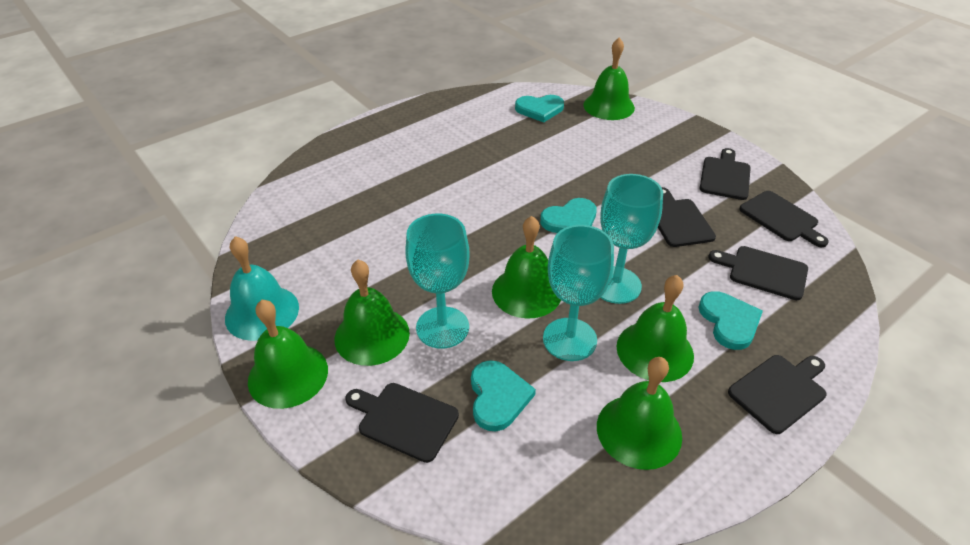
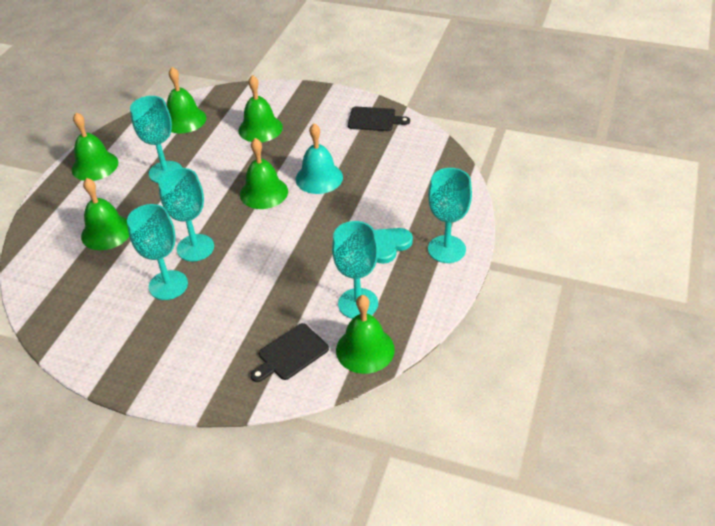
black cutting board: 6 -> 2
turquoise goblet: 3 -> 5
turquoise heart: 4 -> 1

